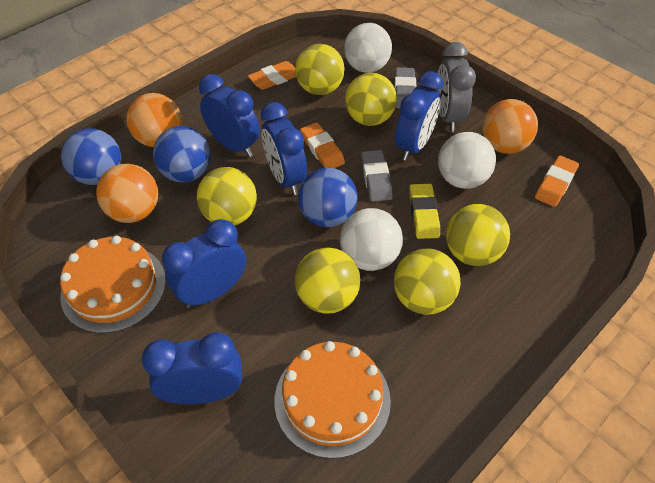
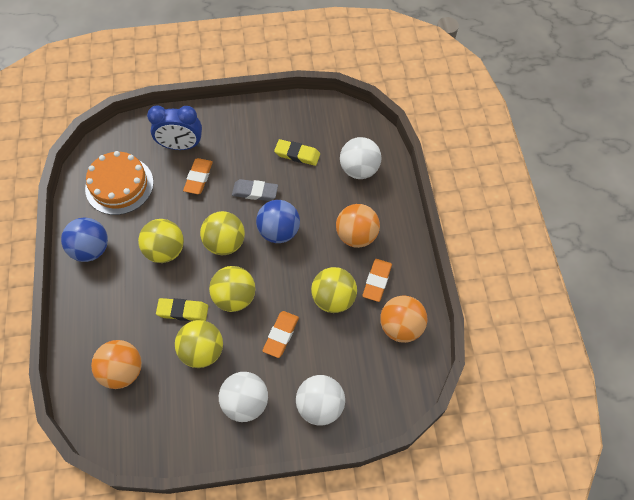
blue ball: 3 -> 2
blue clock: 5 -> 1
grey clock: 1 -> 0
grey eraser: 2 -> 1
orange cake: 2 -> 1
yellow ball: 6 -> 5
yellow eraser: 1 -> 2

